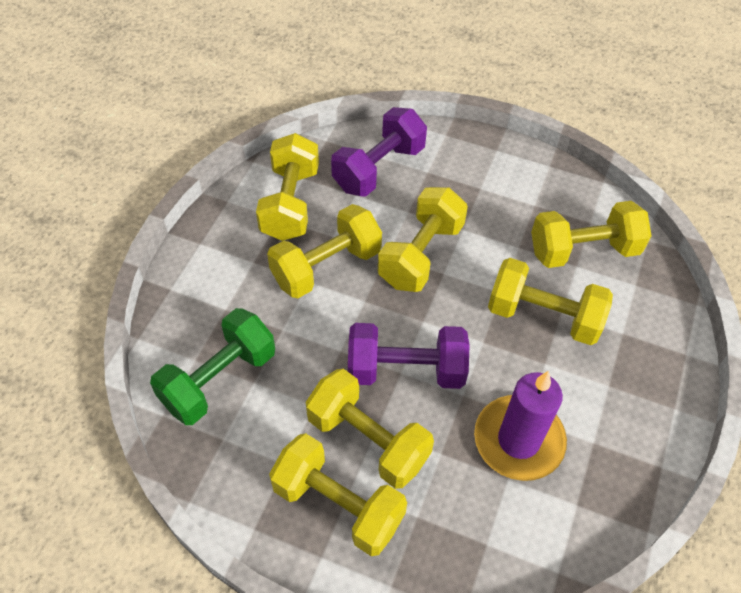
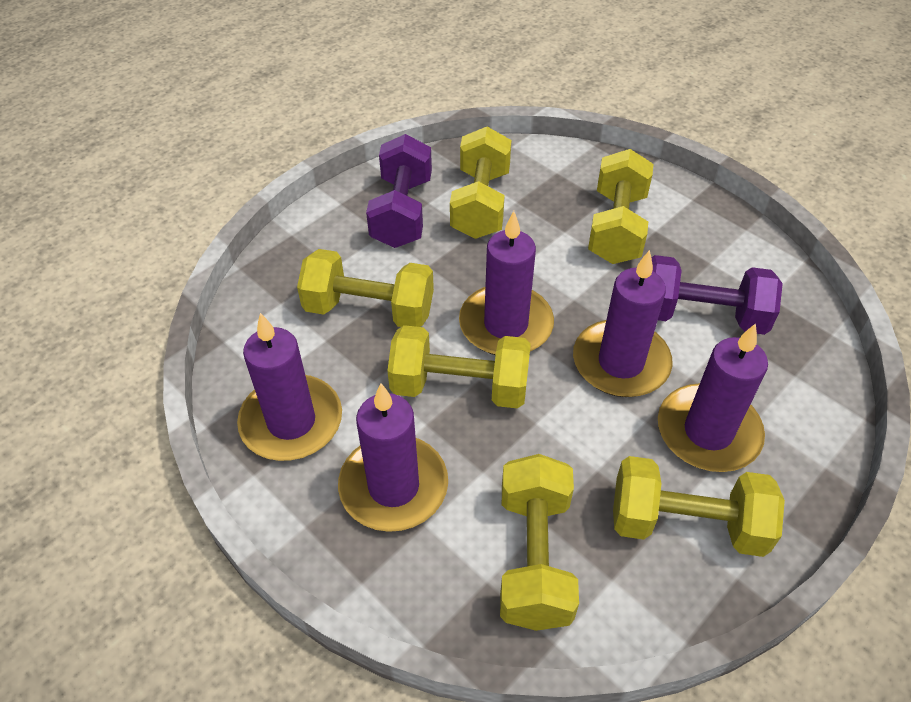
green dumbbell: 1 -> 0
purple candle: 1 -> 5
yellow dumbbell: 7 -> 6

